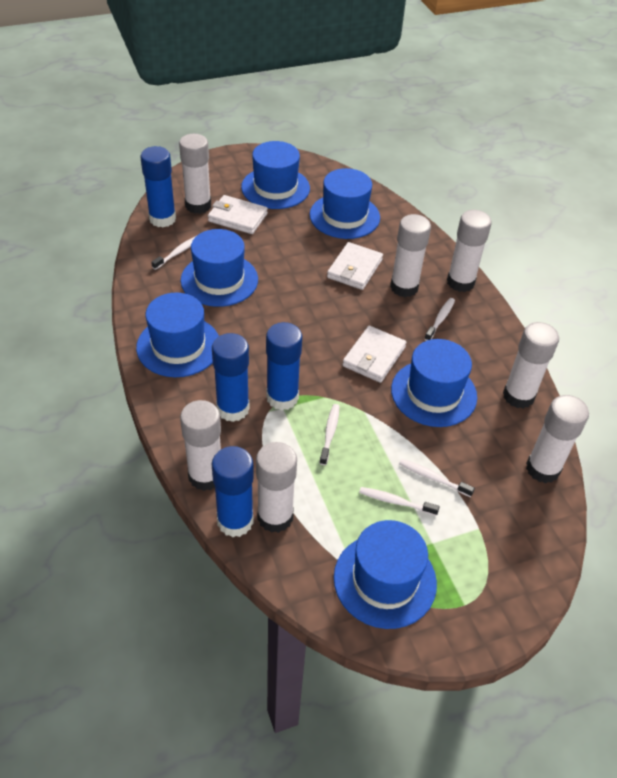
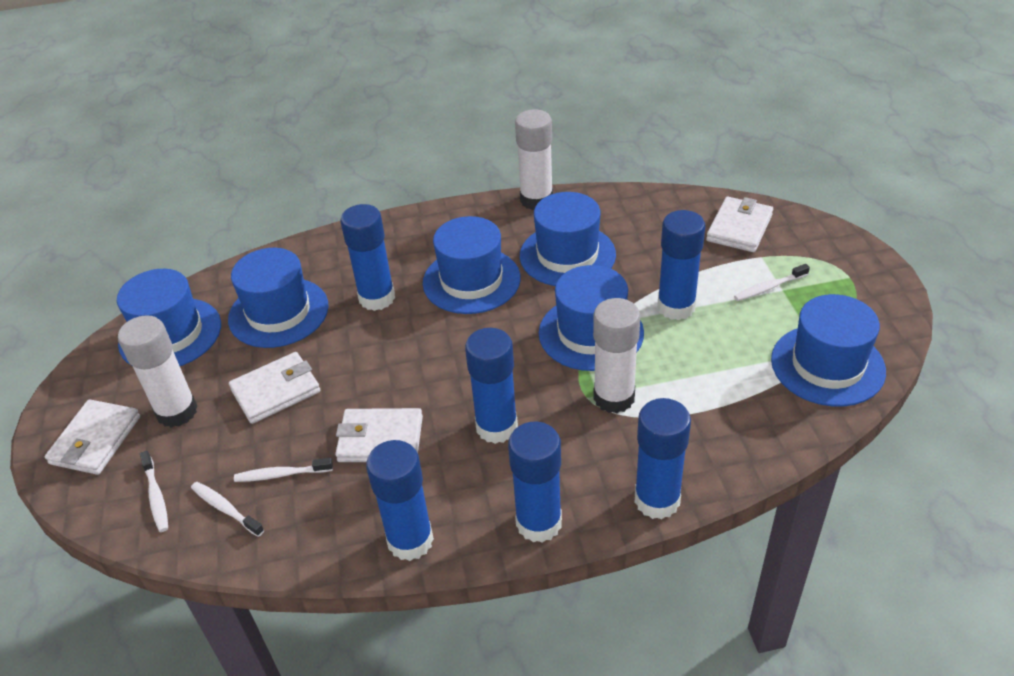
blue glue stick: 4 -> 6
white glue stick: 7 -> 3
white toothbrush: 5 -> 4
white wallet: 3 -> 4

